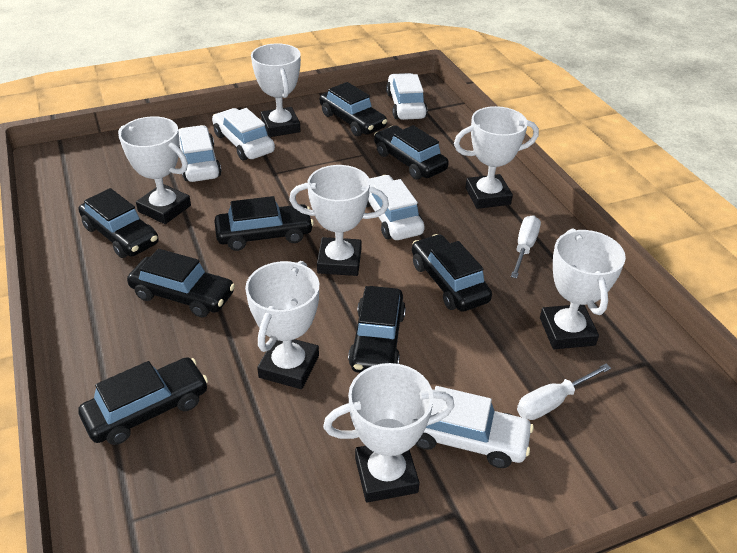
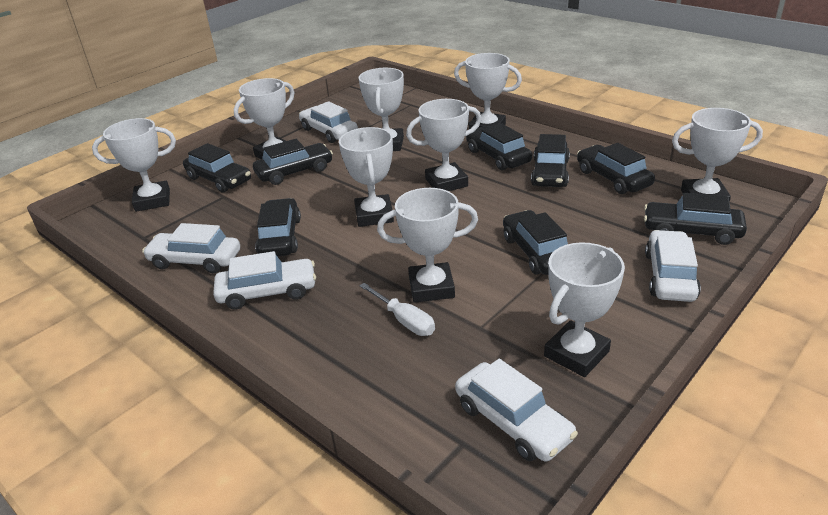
white screwdriver: 2 -> 1
white trophy: 7 -> 9

